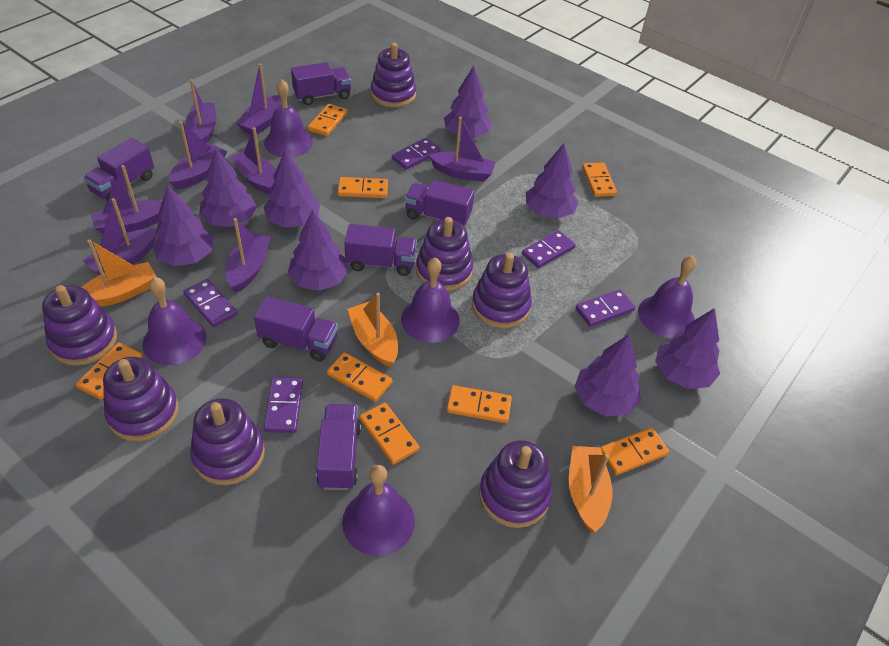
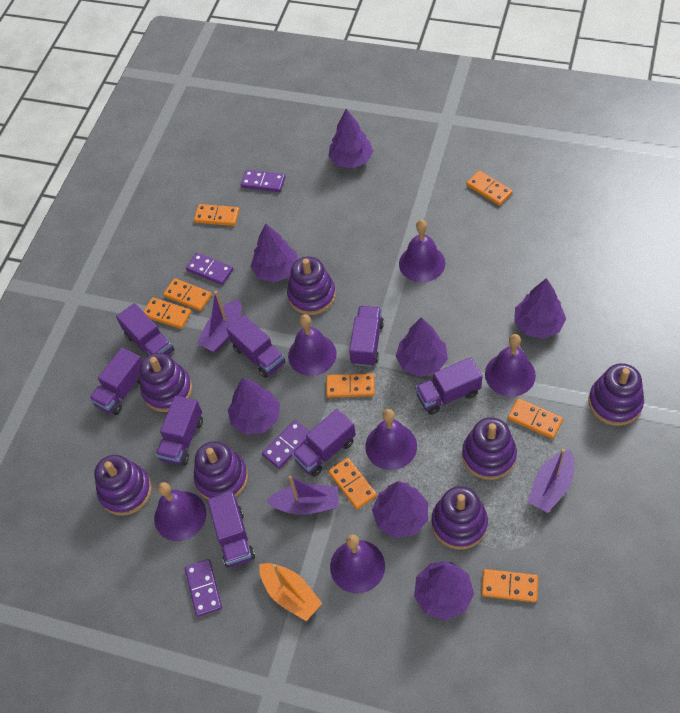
orange boat: 3 -> 1
purple bell: 5 -> 6
purple boat: 8 -> 3
purple domino: 5 -> 4
purple tree: 8 -> 7
purple truck: 6 -> 8

